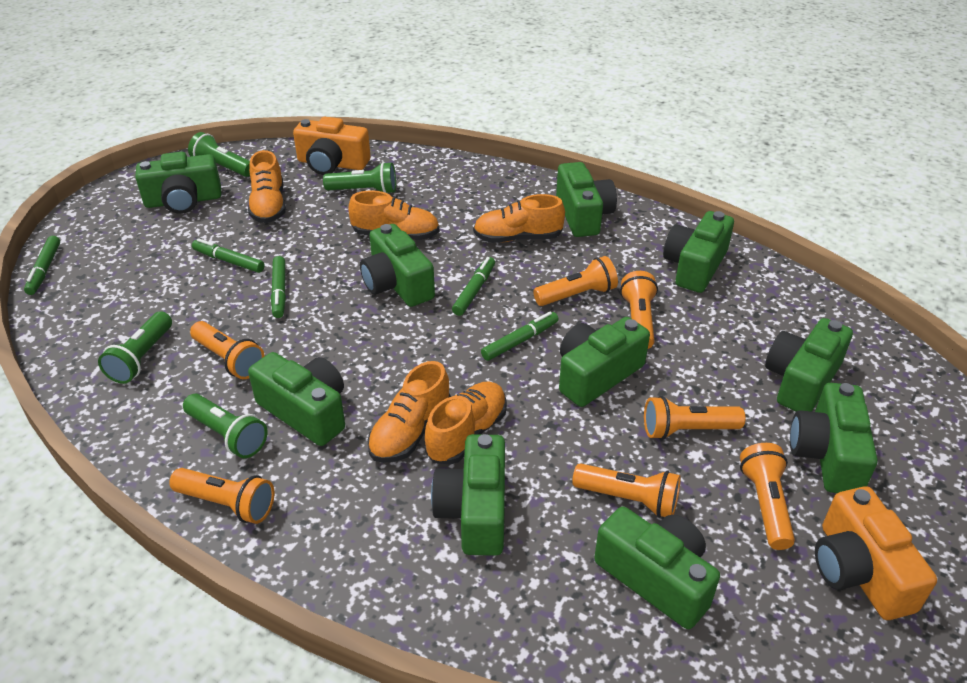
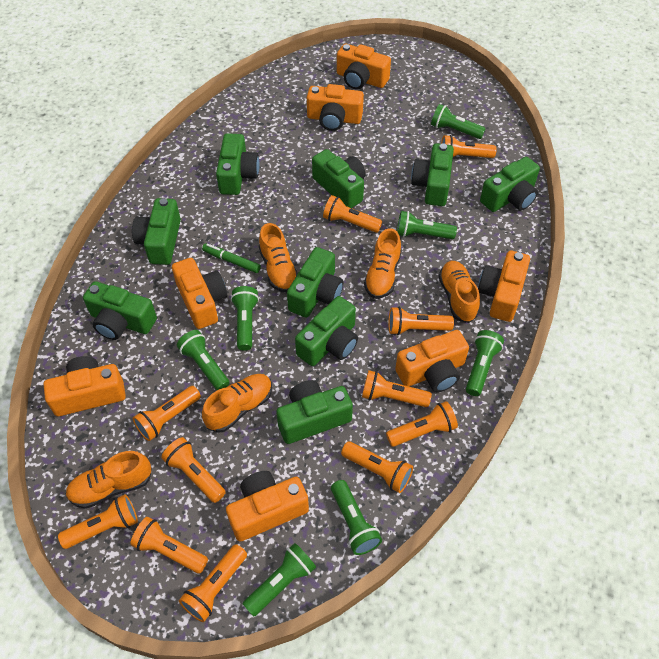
green camera: 10 -> 9
green flashlight: 4 -> 7
green marker: 5 -> 1
orange camera: 2 -> 7
orange flashlight: 7 -> 11

